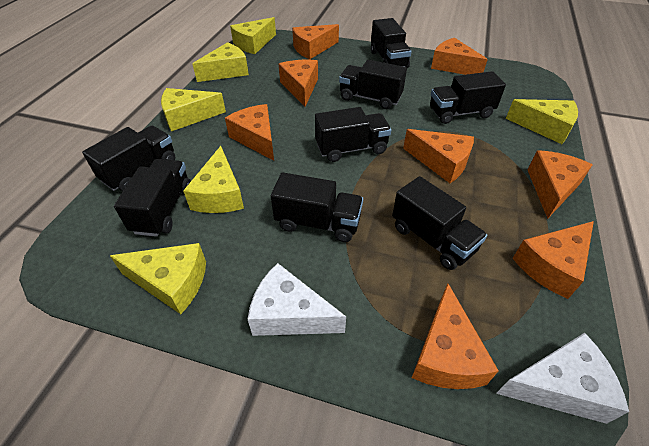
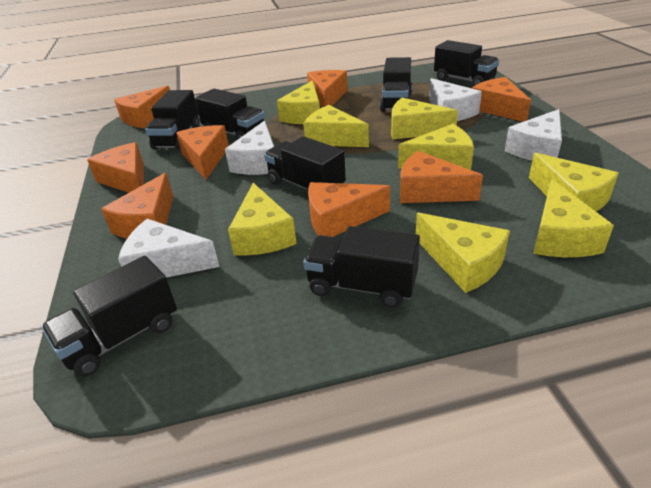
black truck: 8 -> 7
white cheese: 2 -> 4
yellow cheese: 6 -> 8

